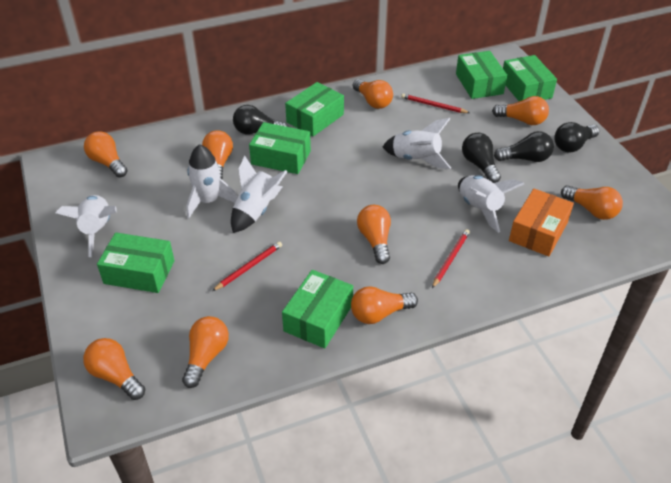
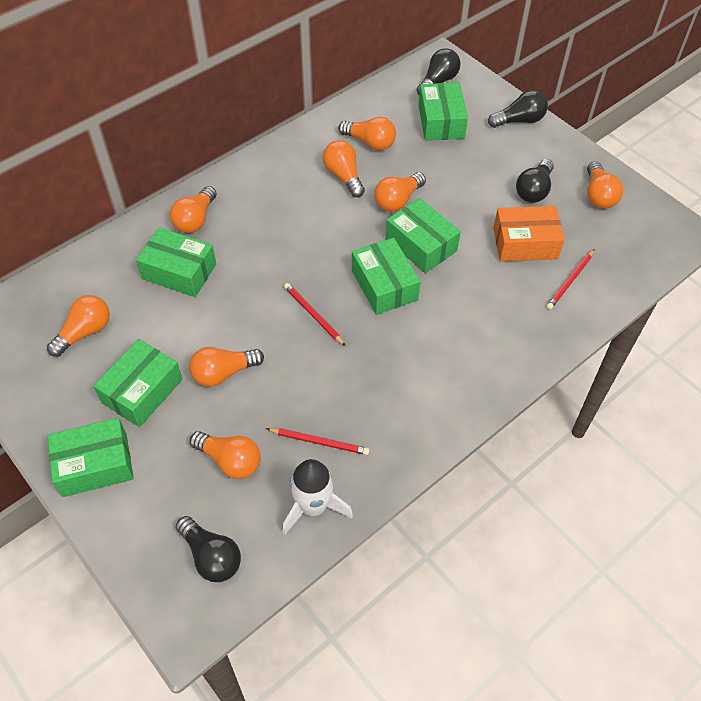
orange light bulb: 9 -> 8
white rocket: 5 -> 1

